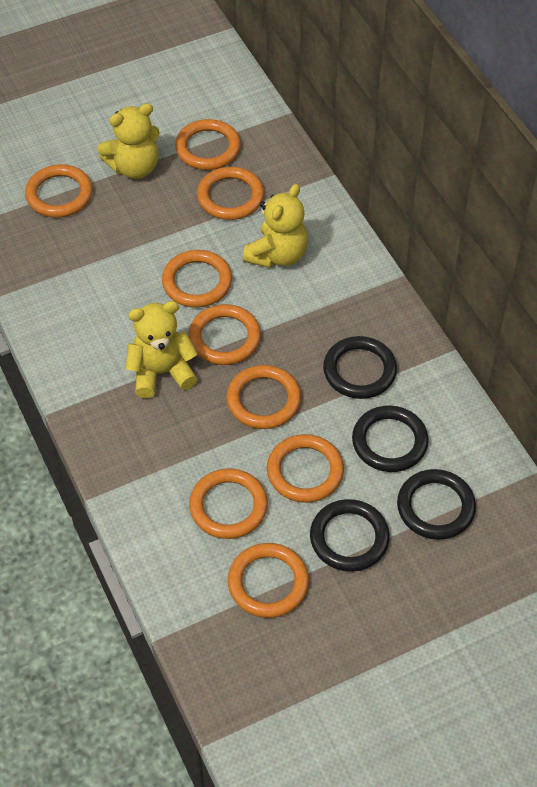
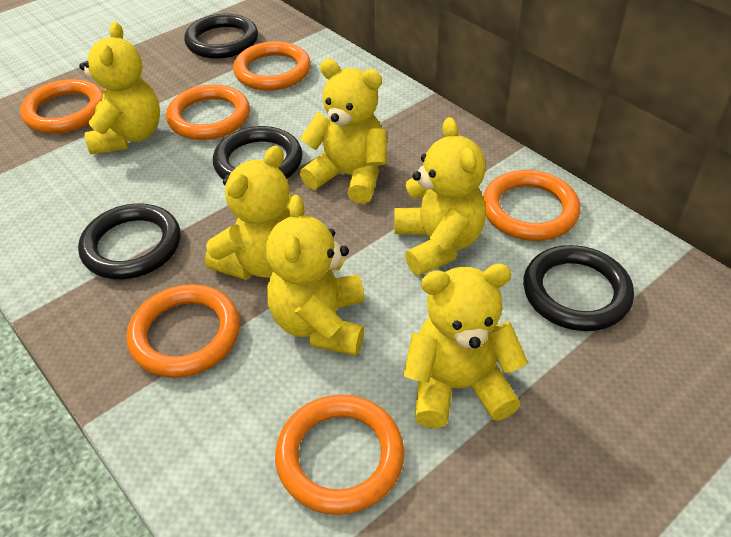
orange ring: 9 -> 6
yellow teddy bear: 3 -> 6

